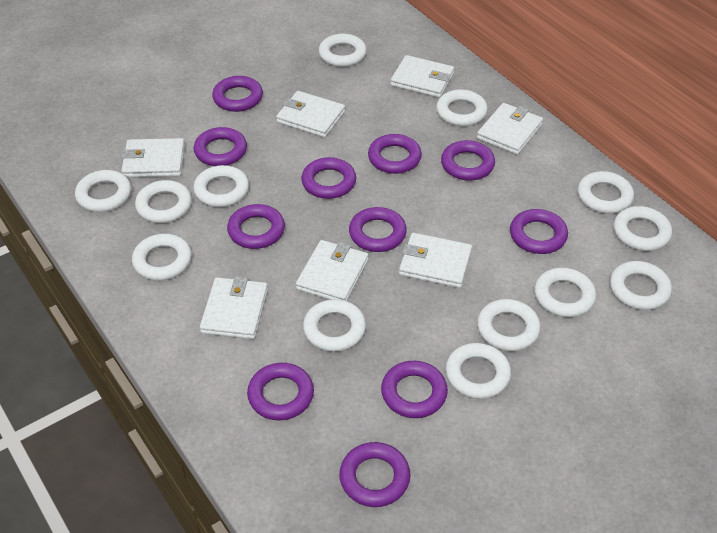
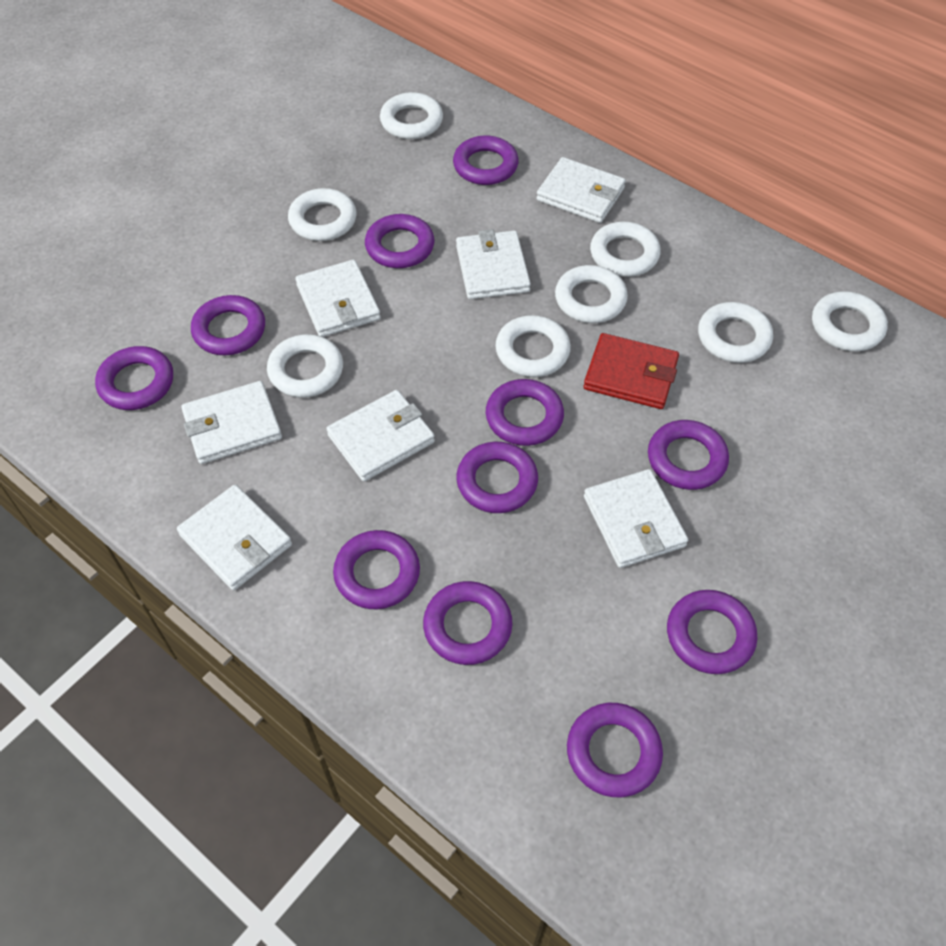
red wallet: 0 -> 1
white ring: 13 -> 8

